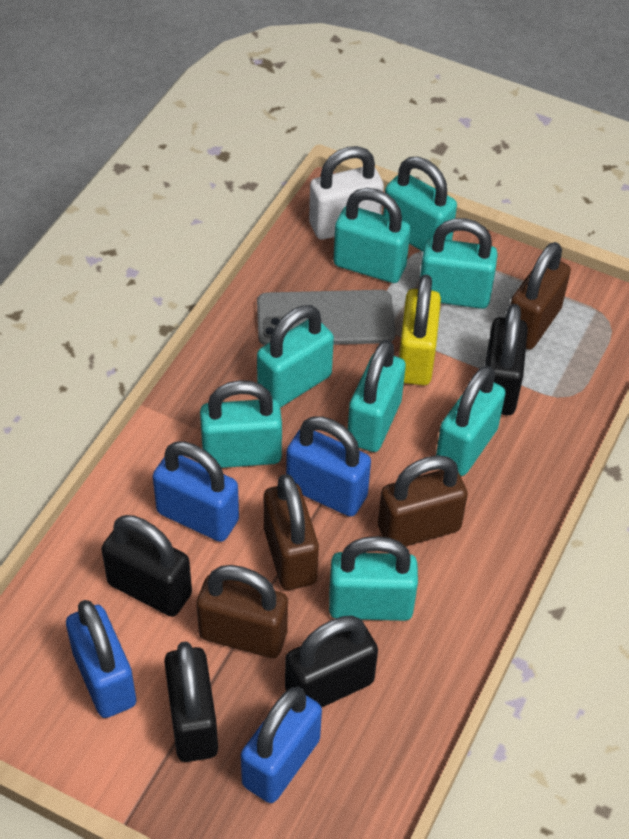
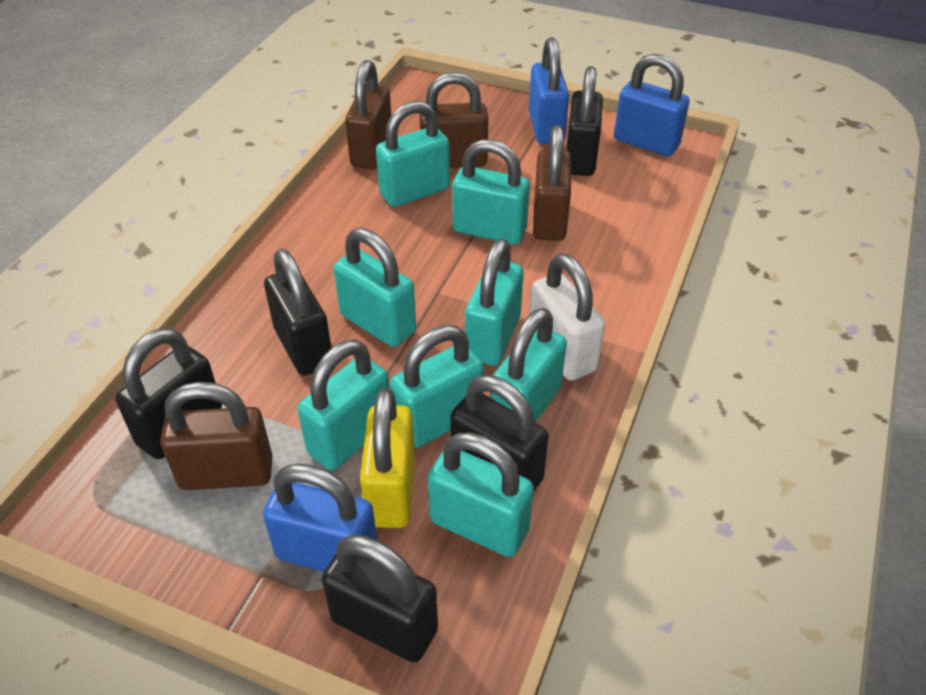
black padlock: 4 -> 5
blue padlock: 4 -> 3
grey phone: 1 -> 0

